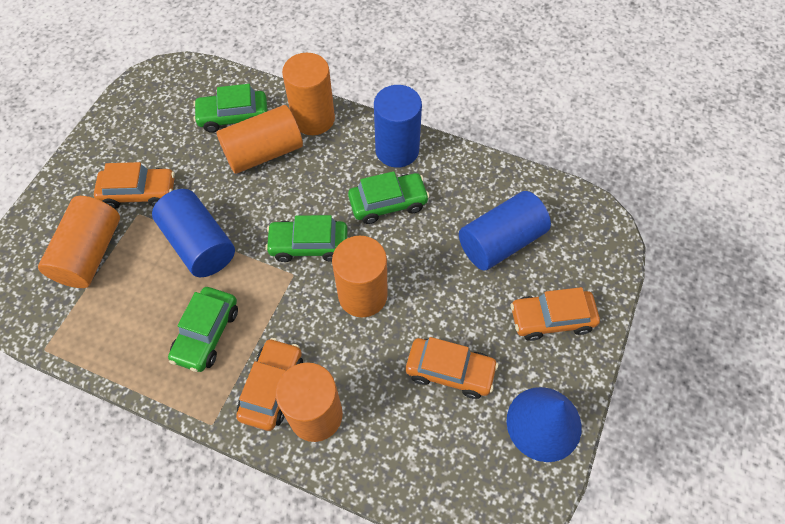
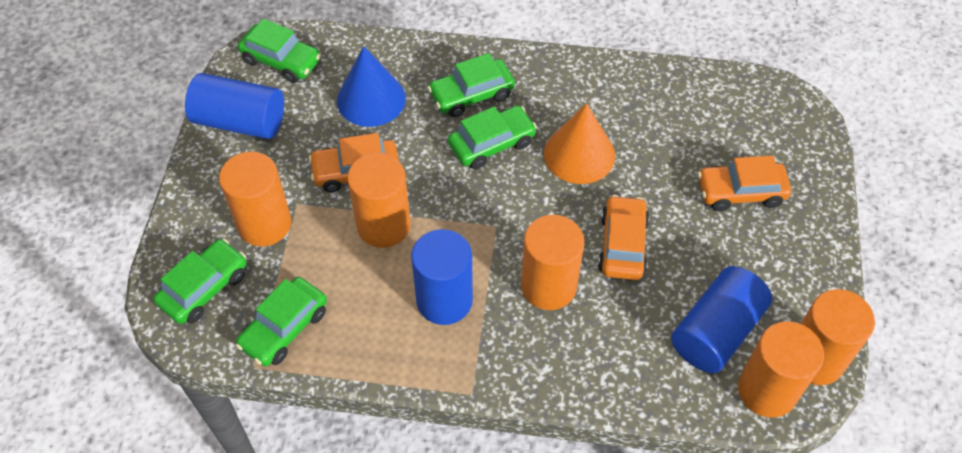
green car: 4 -> 5
orange car: 4 -> 3
orange cone: 0 -> 1

